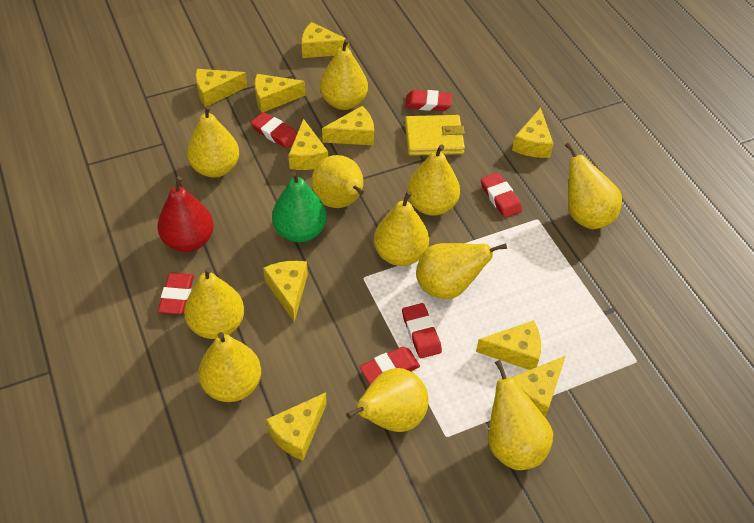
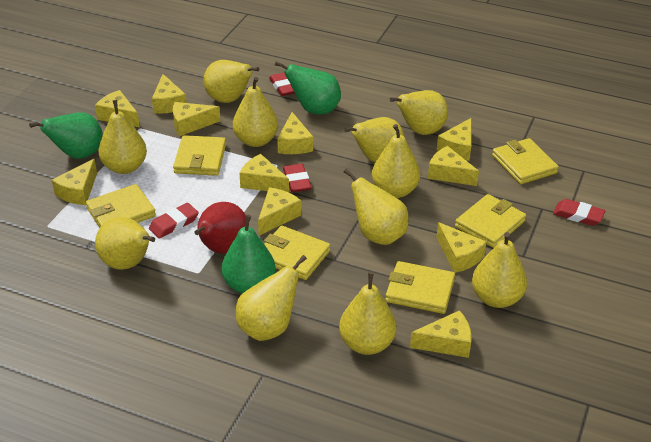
green pear: 1 -> 3
red eraser: 6 -> 4
yellow cheese: 10 -> 11
yellow wallet: 1 -> 6

